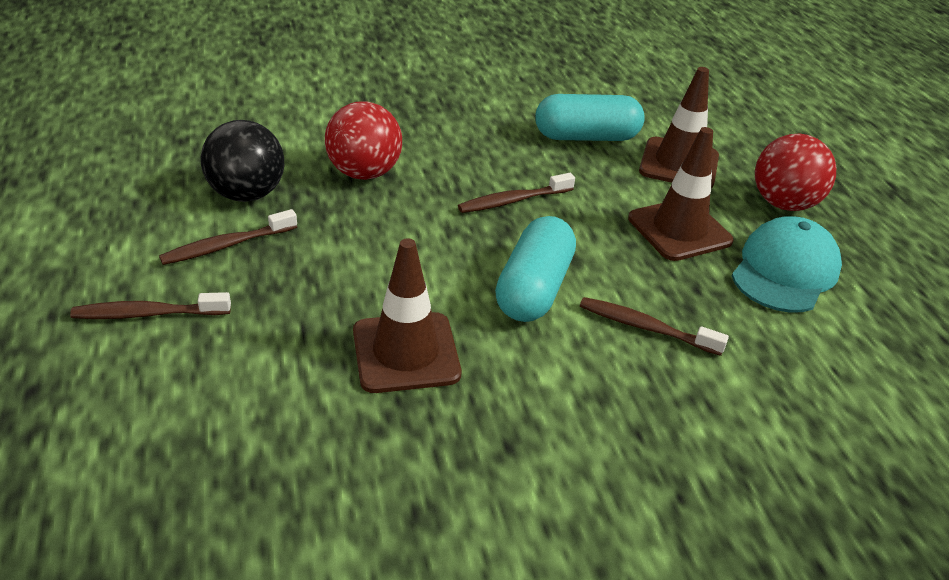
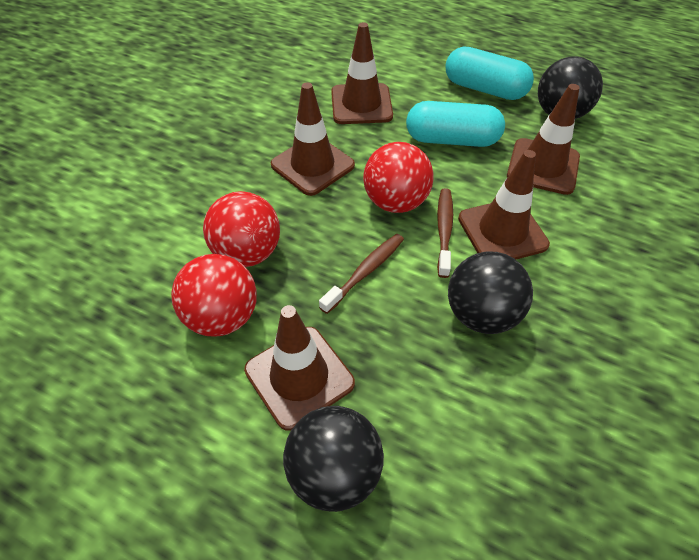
black ball: 1 -> 3
brown toothbrush: 4 -> 2
brown traffic cone: 3 -> 5
red ball: 2 -> 3
turquoise cap: 1 -> 0

